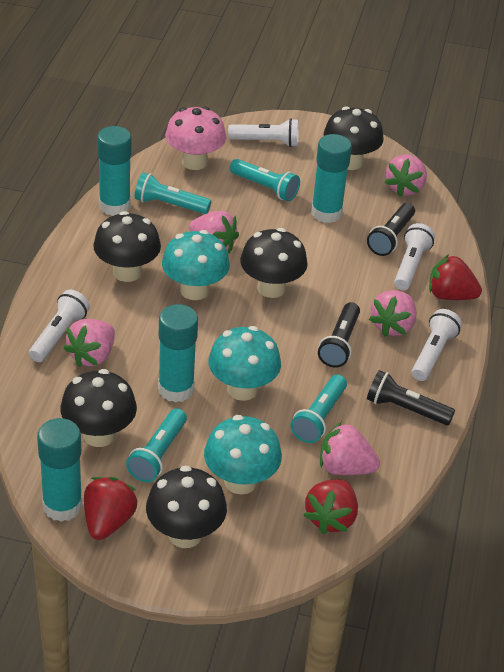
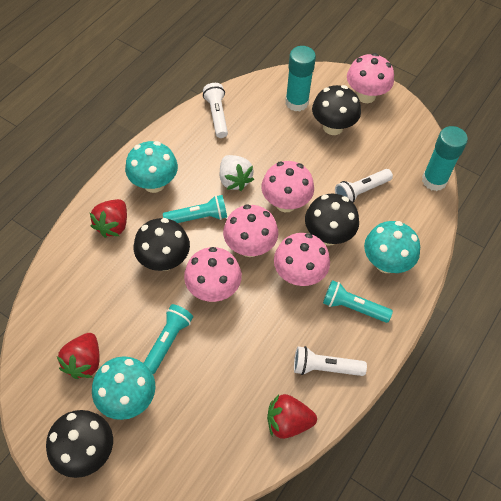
black flashlight: 3 -> 0
black mushroom: 5 -> 4
pink mushroom: 1 -> 5
pink strawberry: 5 -> 0
turquoise flashlight: 4 -> 3
turquoise glue stick: 4 -> 2
white flashlight: 4 -> 3
white strawberry: 0 -> 1

